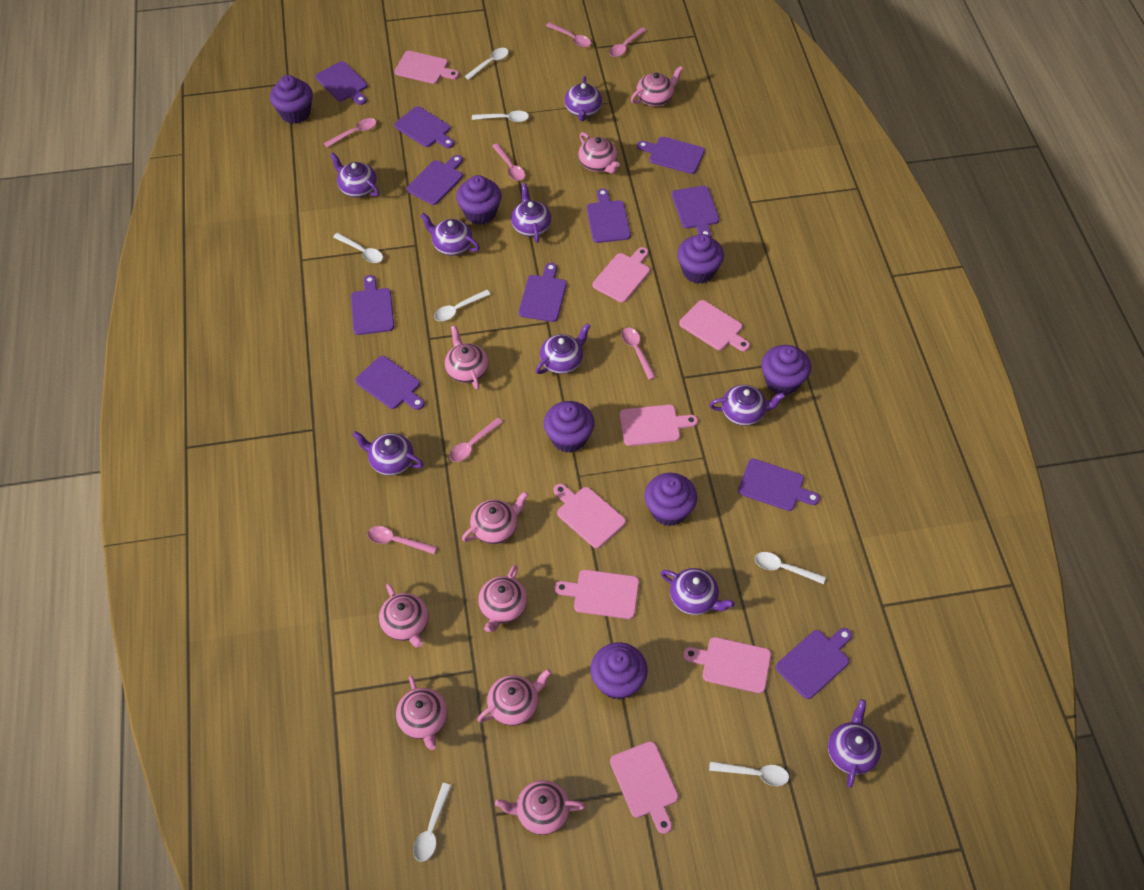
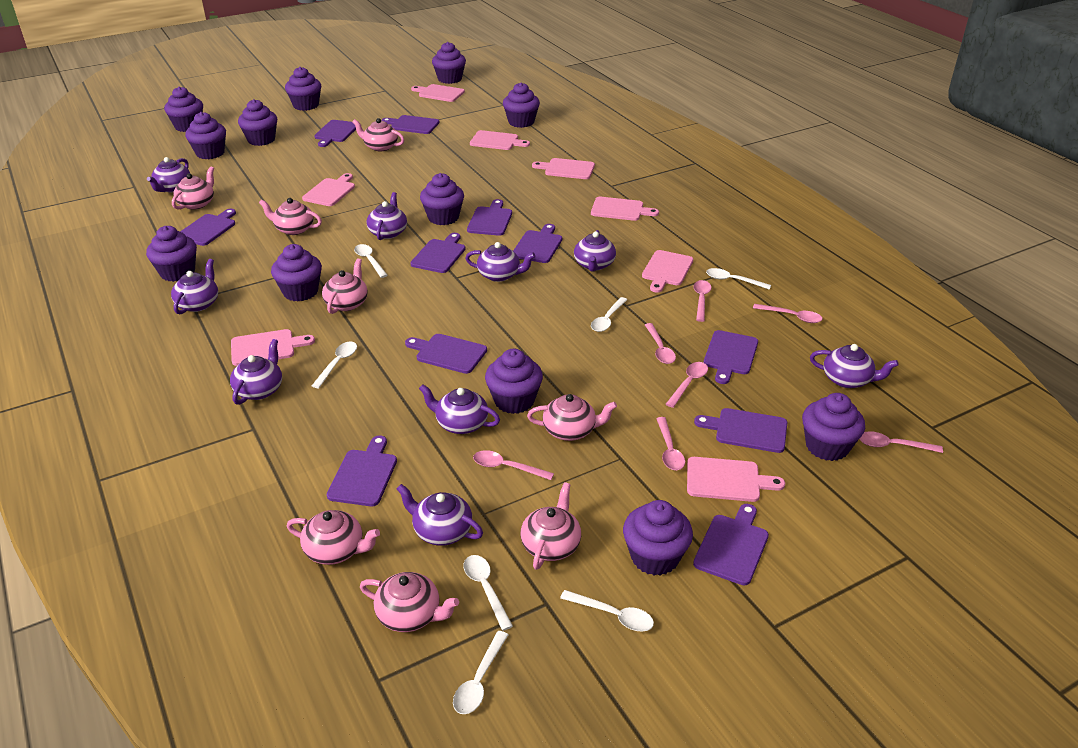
pink teapot: 9 -> 8
purple cupcake: 7 -> 12

